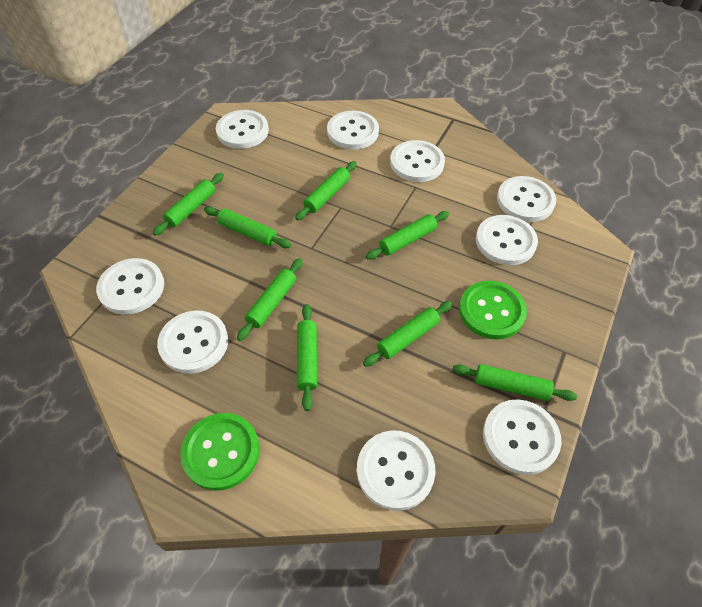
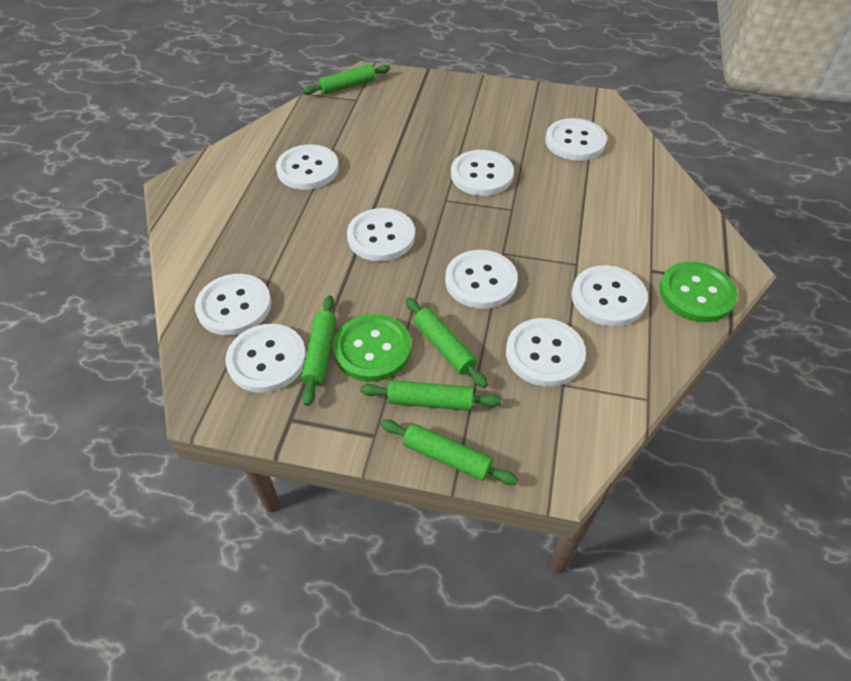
green rolling pin: 8 -> 5

